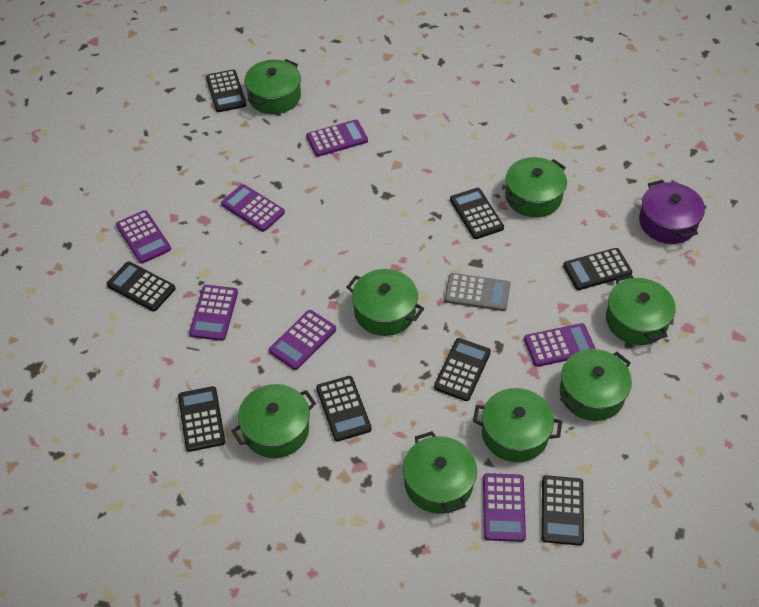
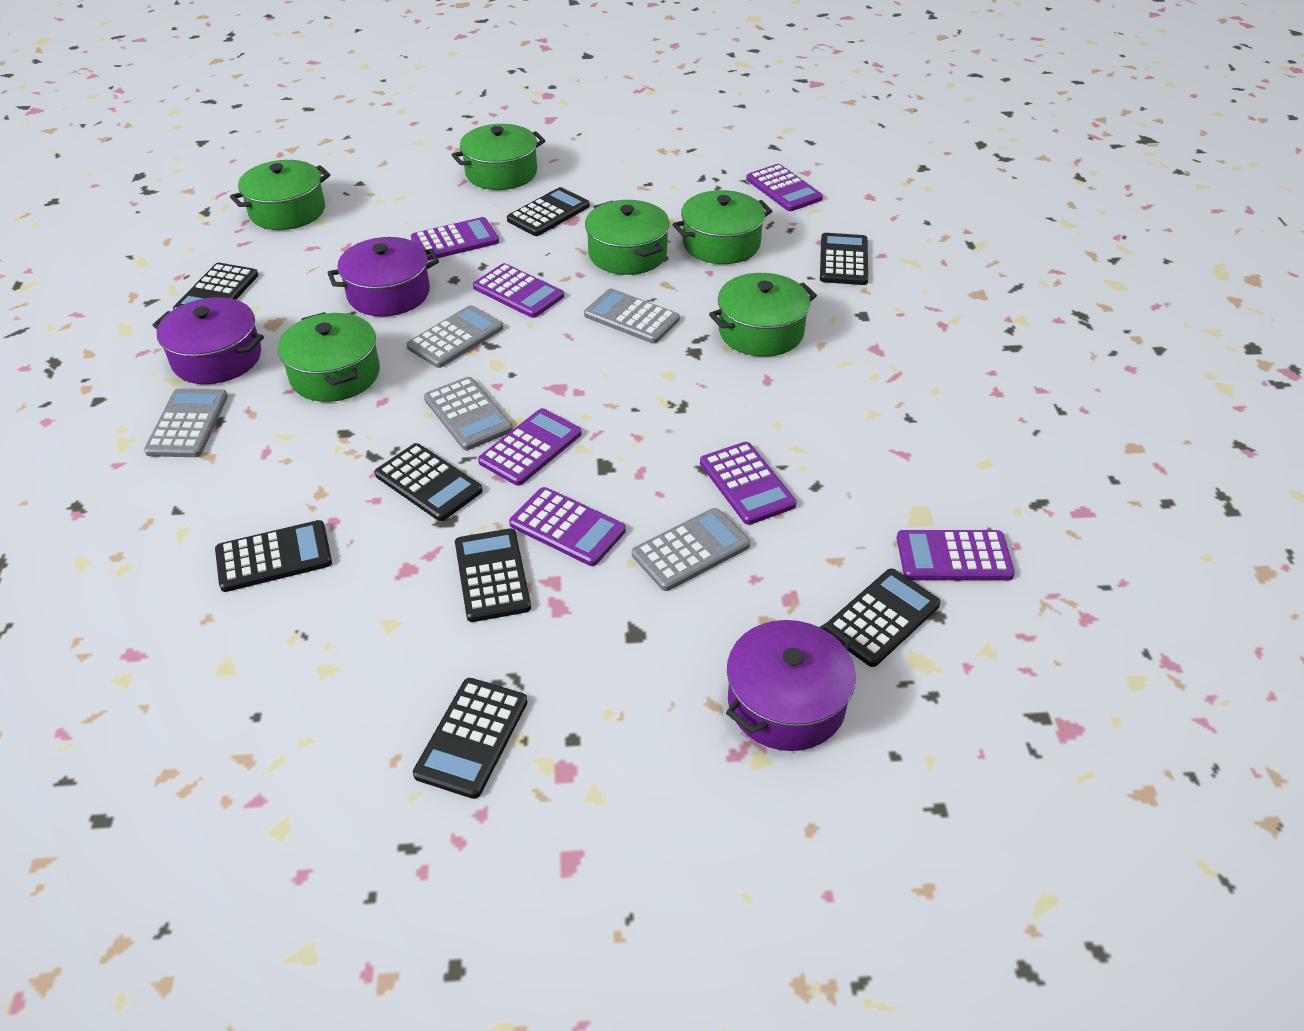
green pot: 8 -> 6
grey calculator: 1 -> 5
purple pot: 1 -> 3

